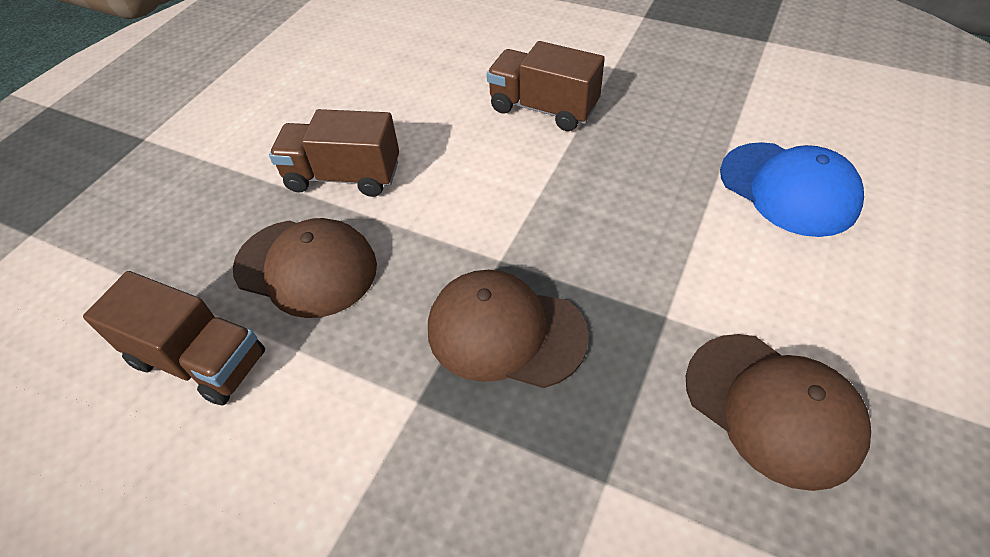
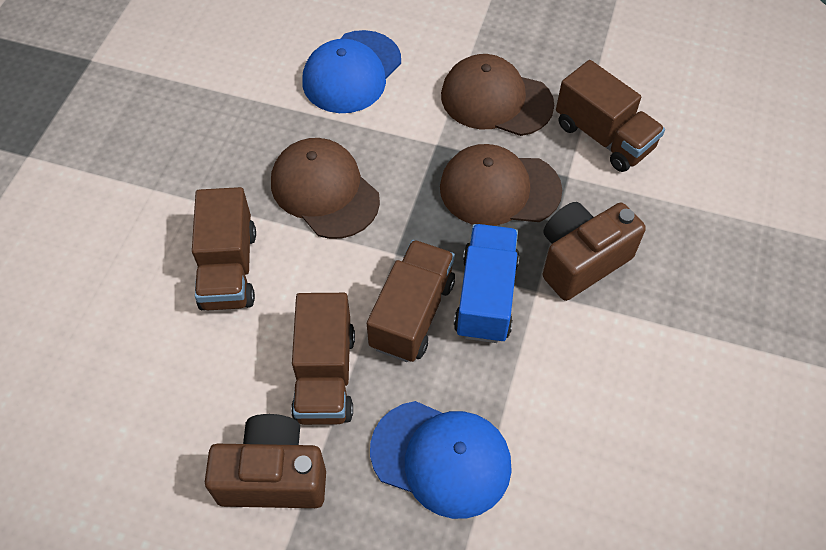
blue cap: 1 -> 2
blue truck: 0 -> 1
brown camera: 0 -> 2
brown truck: 3 -> 4

